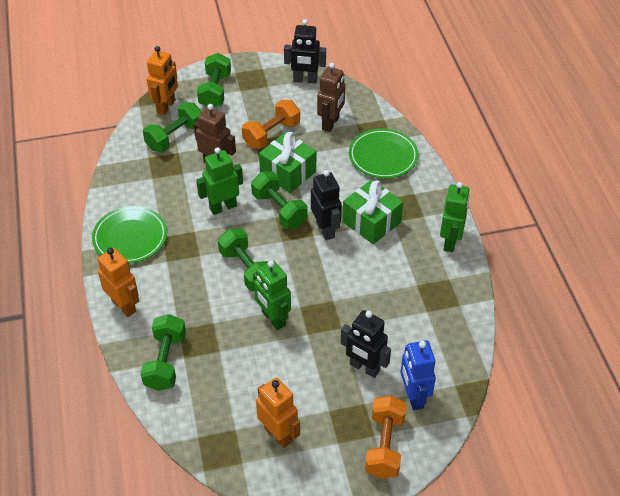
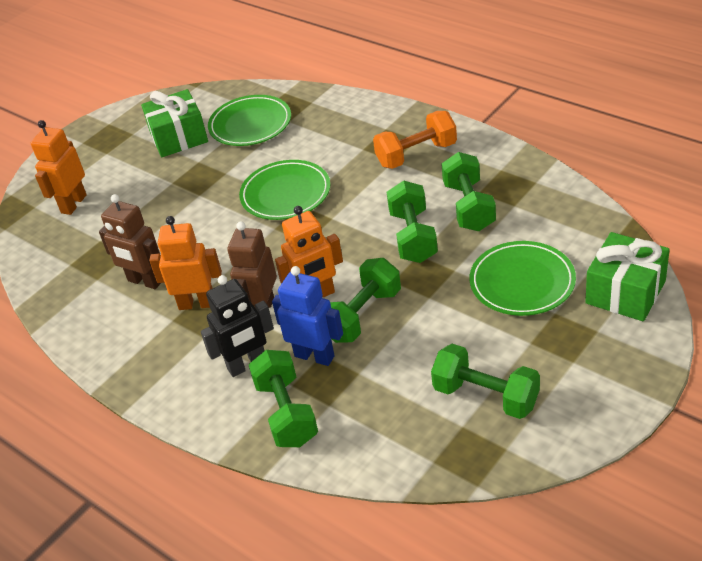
black robot: 3 -> 1
green plate: 2 -> 3
green robot: 3 -> 0
orange dumbbell: 2 -> 1

